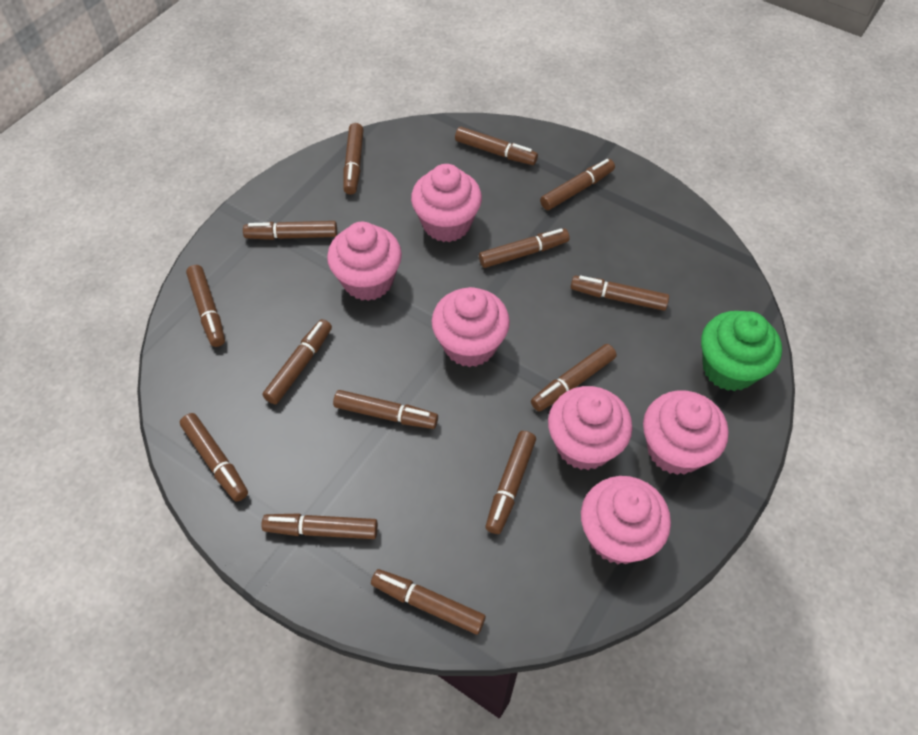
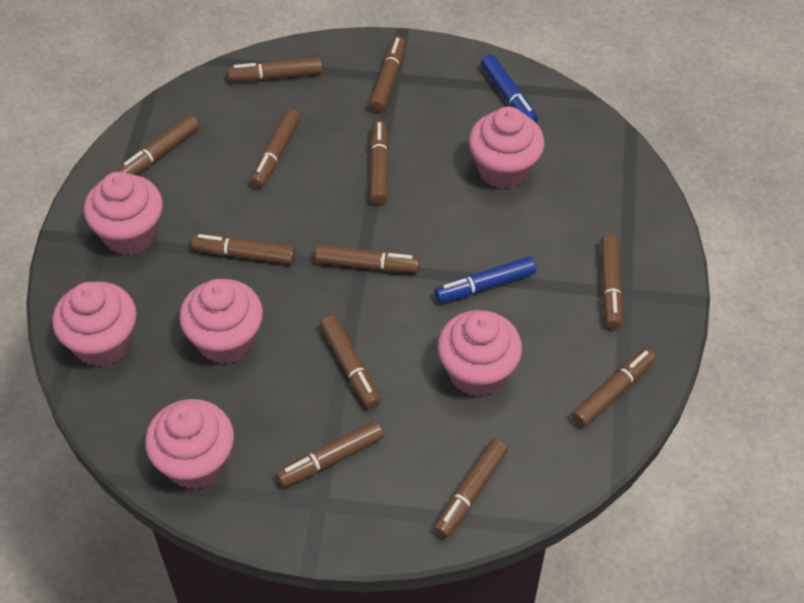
blue marker: 0 -> 2
brown marker: 14 -> 12
green cupcake: 1 -> 0

